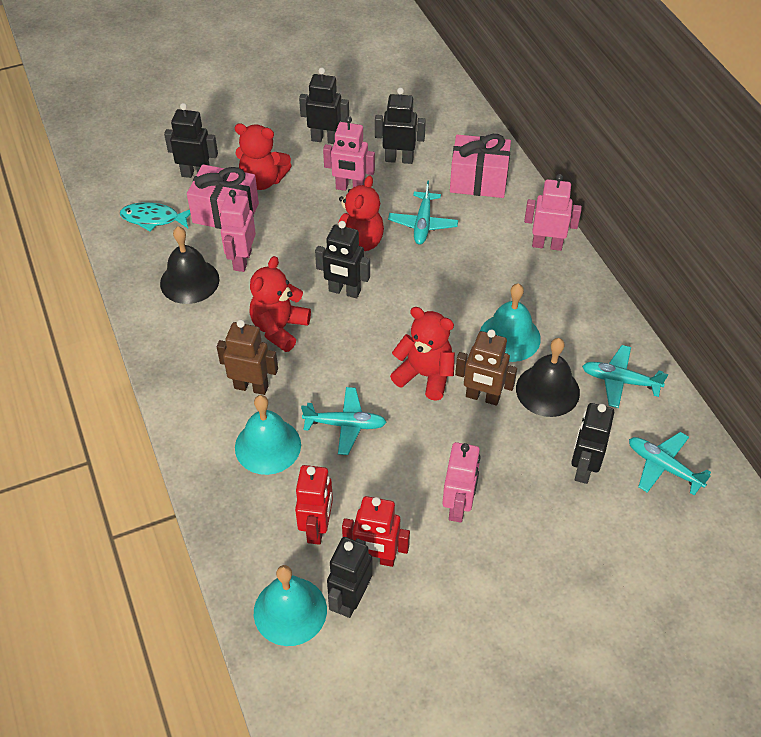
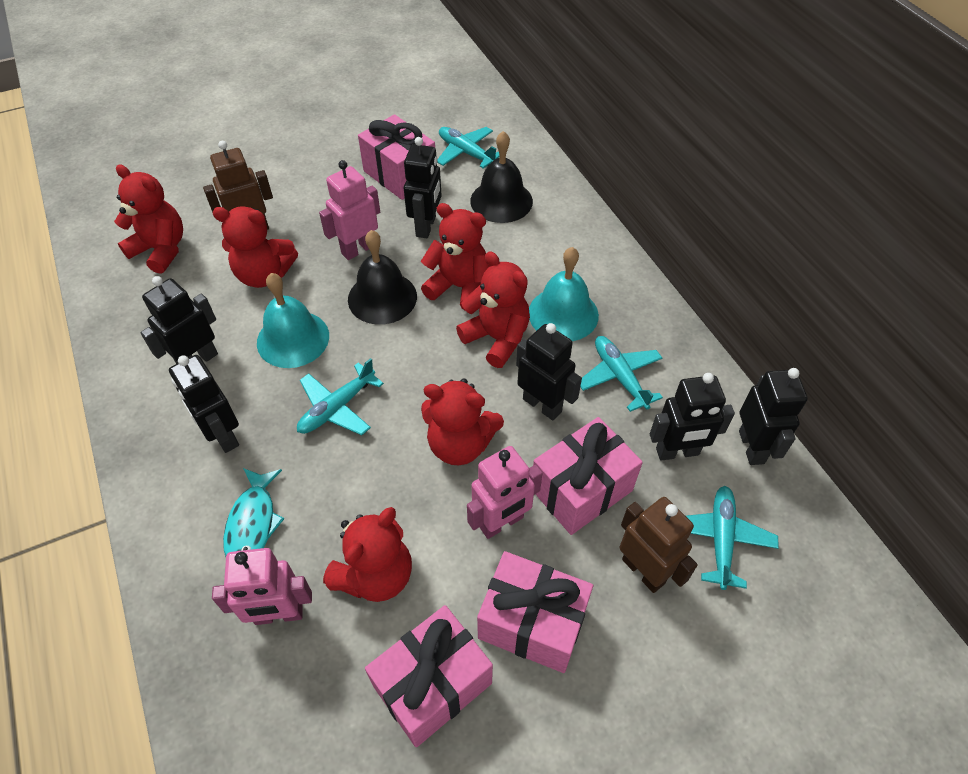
pink gift: 2 -> 4
pink robot: 4 -> 3
red robot: 2 -> 0
red teddy bear: 4 -> 6
turquoise bell: 3 -> 2

